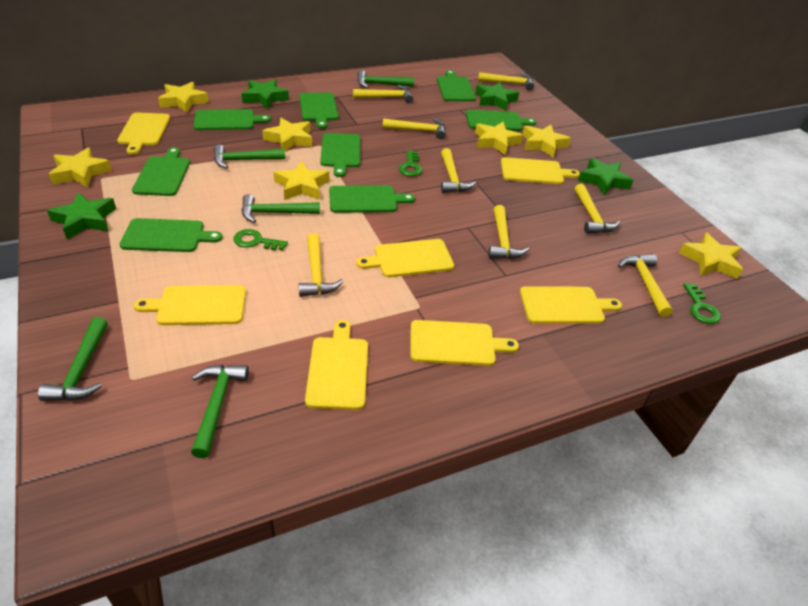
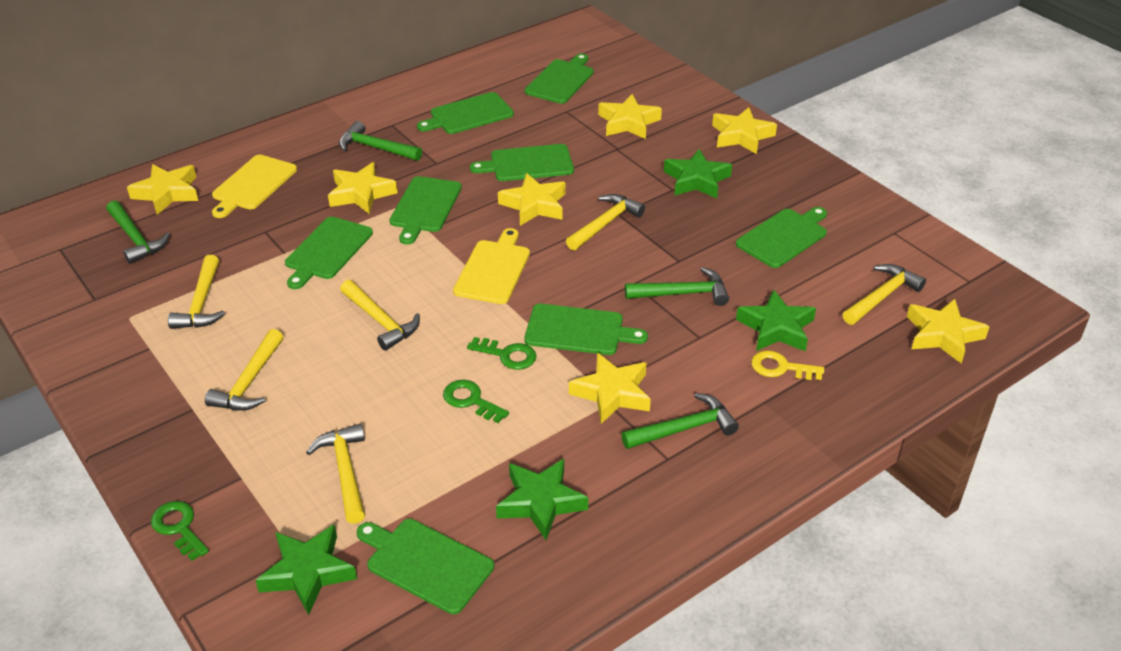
green hammer: 5 -> 4
yellow cutting board: 7 -> 2
yellow hammer: 8 -> 6
yellow key: 0 -> 1

